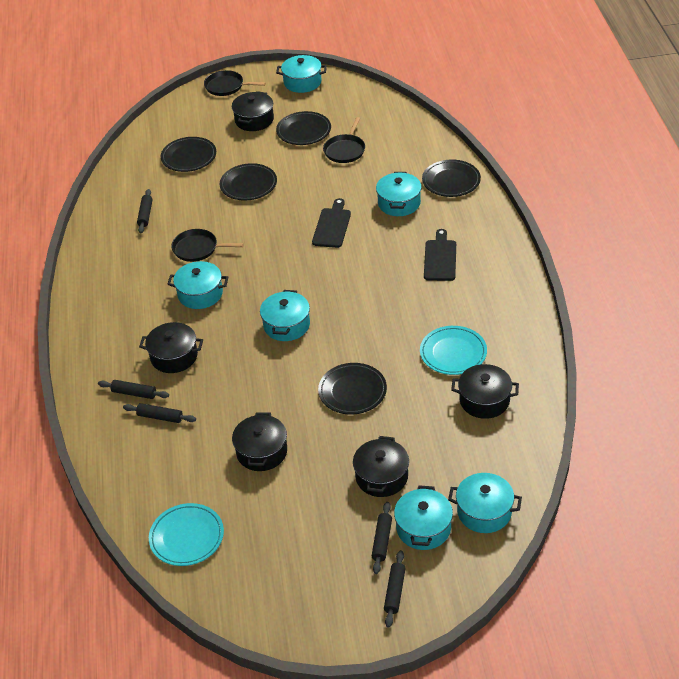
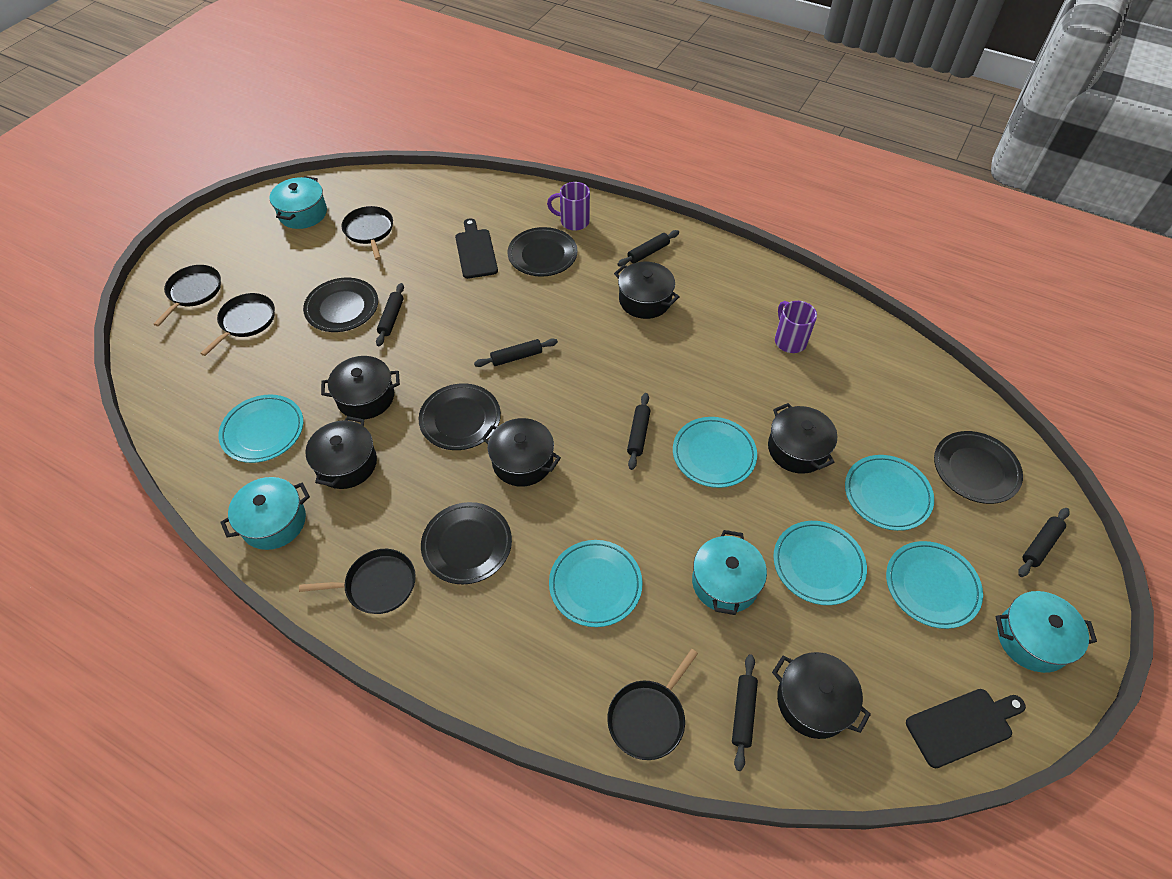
black pan: 3 -> 5
black pot: 5 -> 6
black rolling pin: 5 -> 6
purple mug: 0 -> 2
turquoise plate: 2 -> 6
turquoise pot: 6 -> 4

